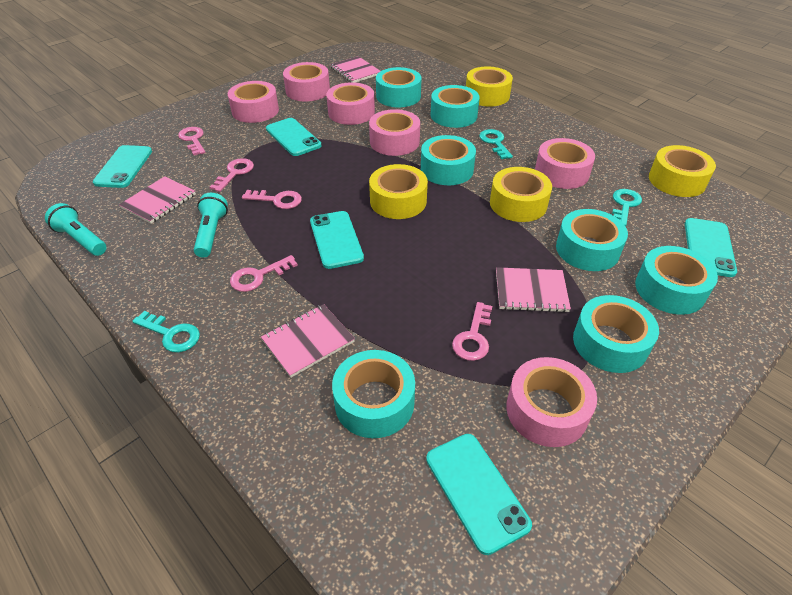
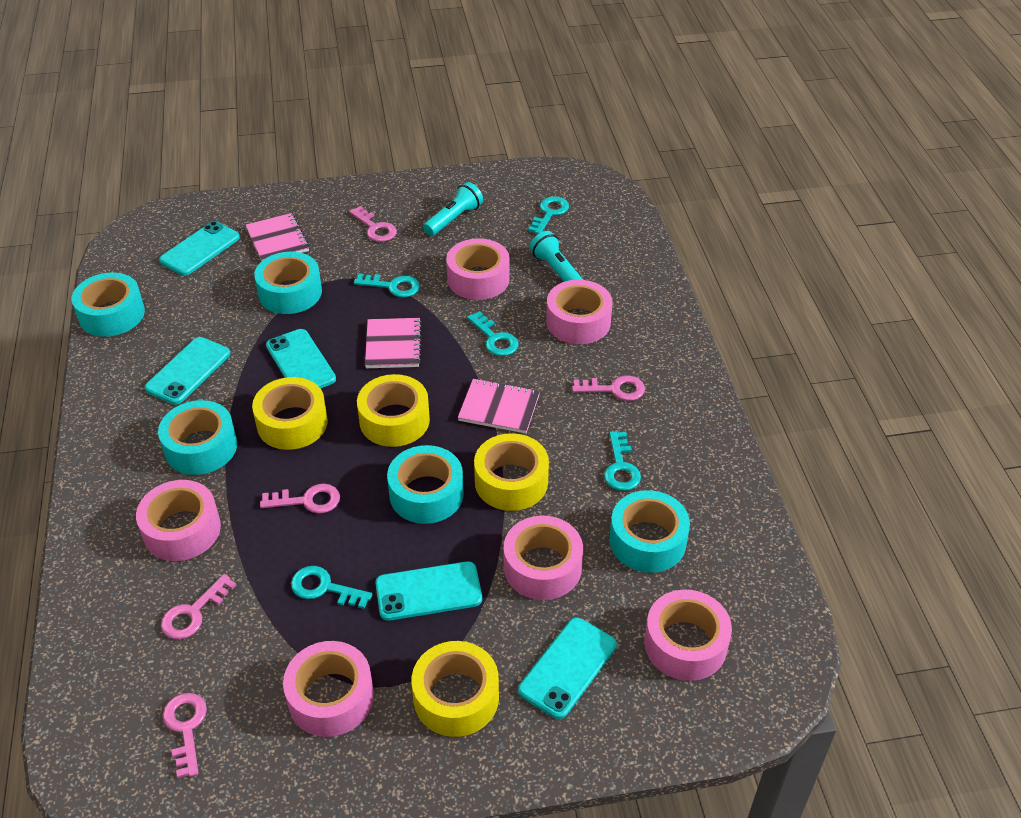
pink notebook: 4 -> 3
turquoise key: 3 -> 5
turquoise tape: 7 -> 5

